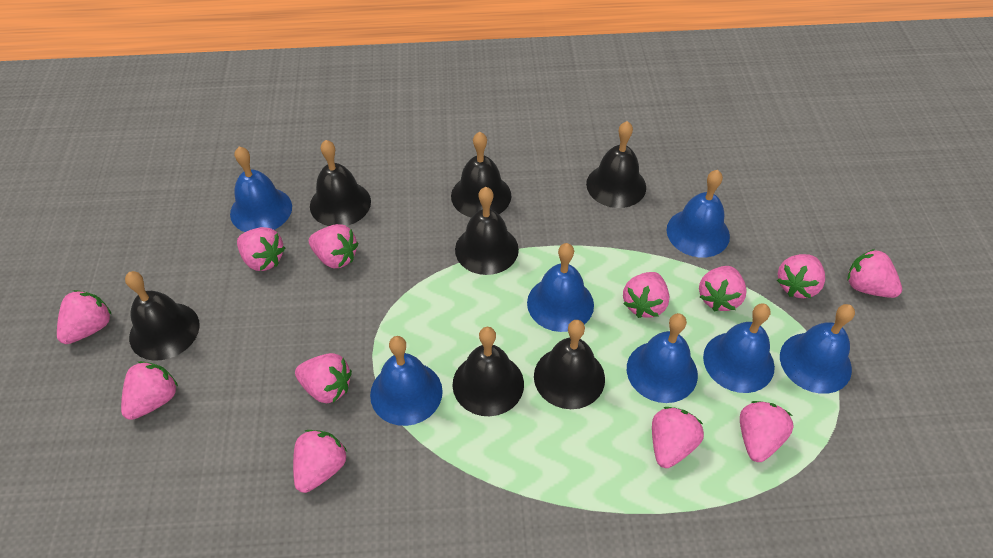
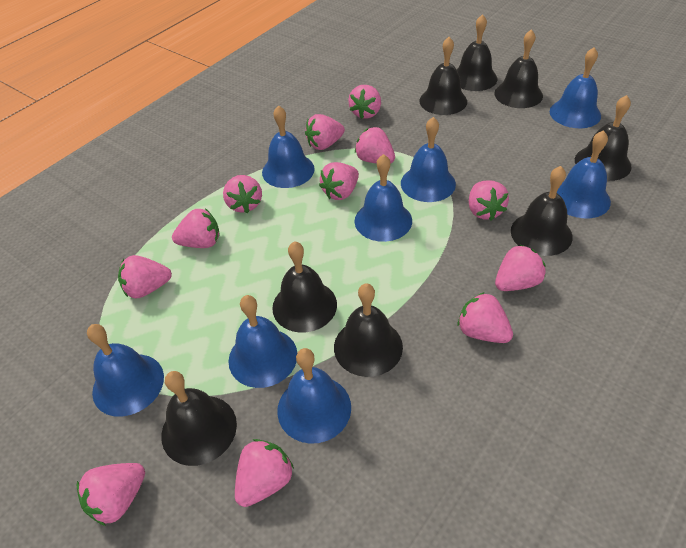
black bell: 7 -> 8
blue bell: 7 -> 8

